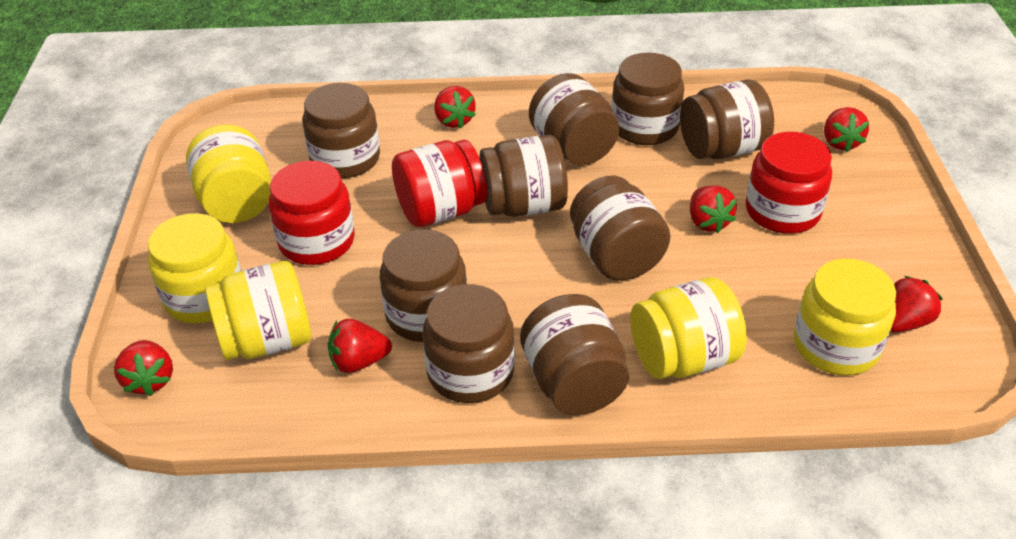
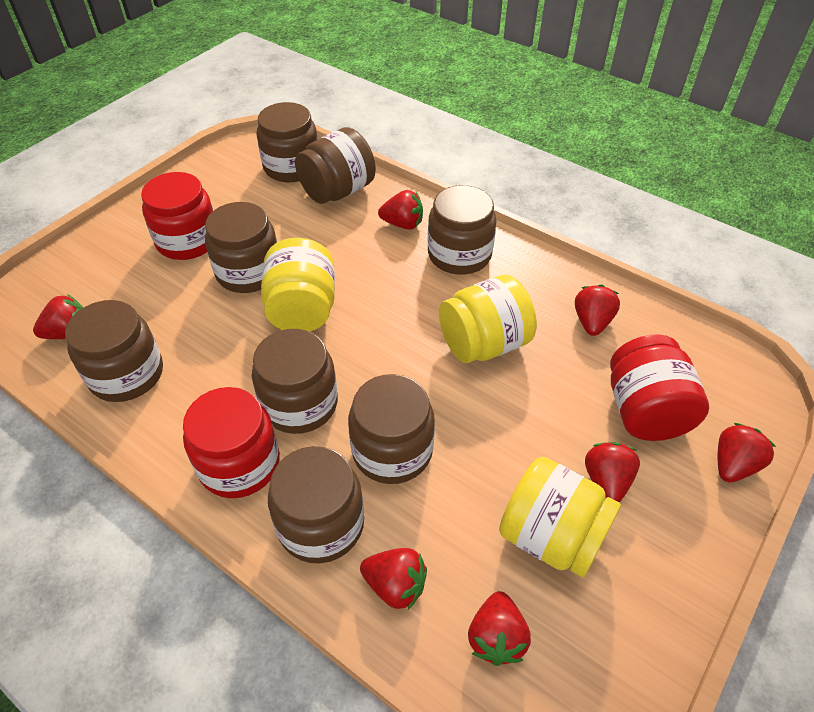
brown jar: 9 -> 8
red strawberry: 6 -> 7
yellow jar: 5 -> 3

